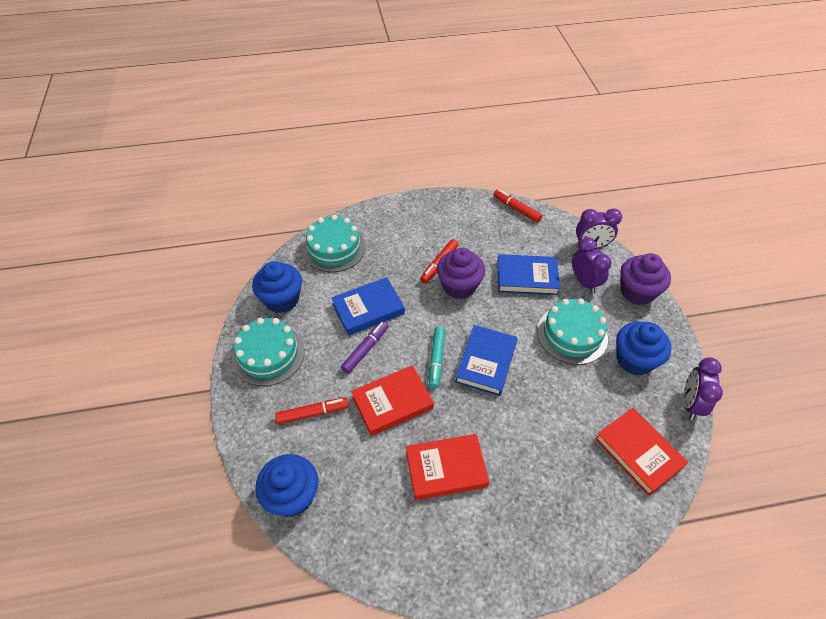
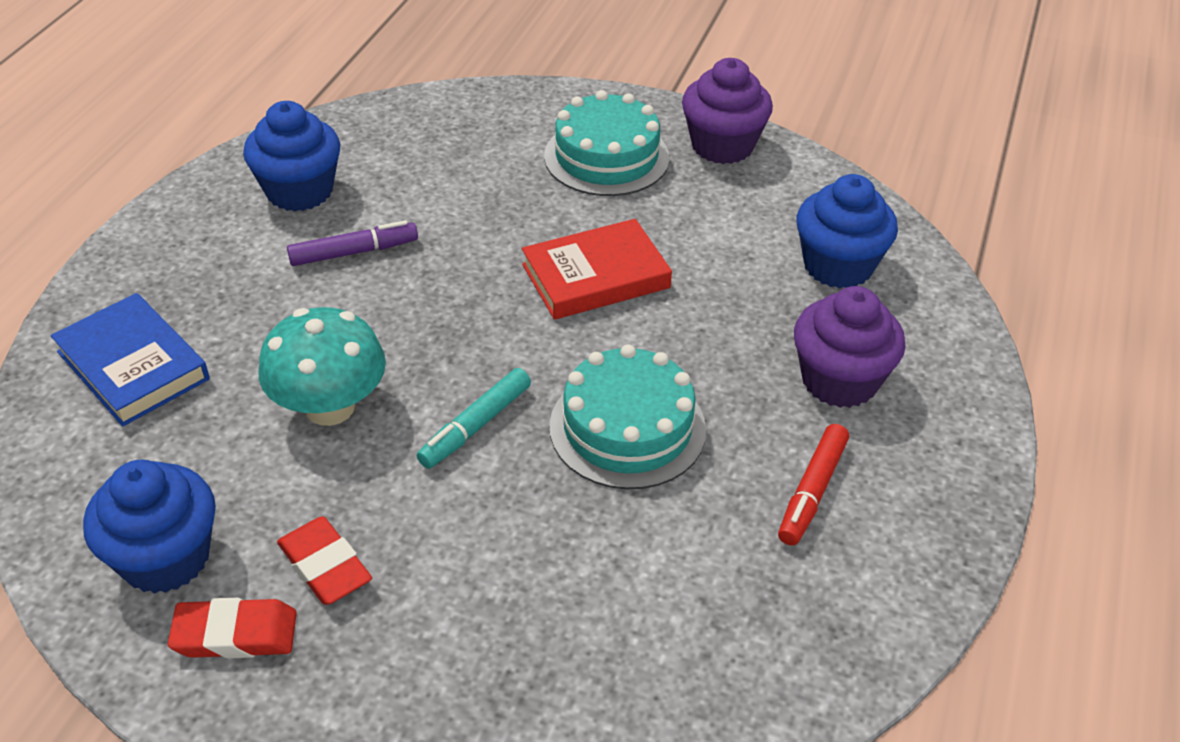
blue book: 3 -> 1
purple clock: 3 -> 0
red book: 3 -> 1
red eraser: 0 -> 2
red marker: 3 -> 1
turquoise cake: 3 -> 2
turquoise mushroom: 0 -> 1

